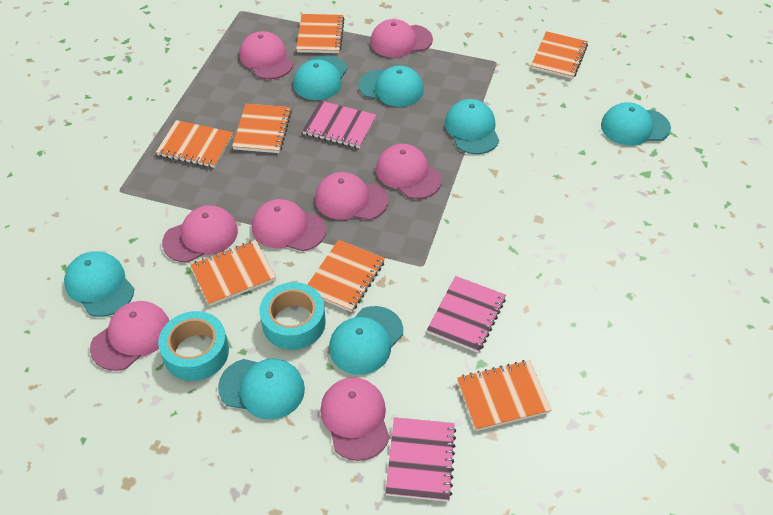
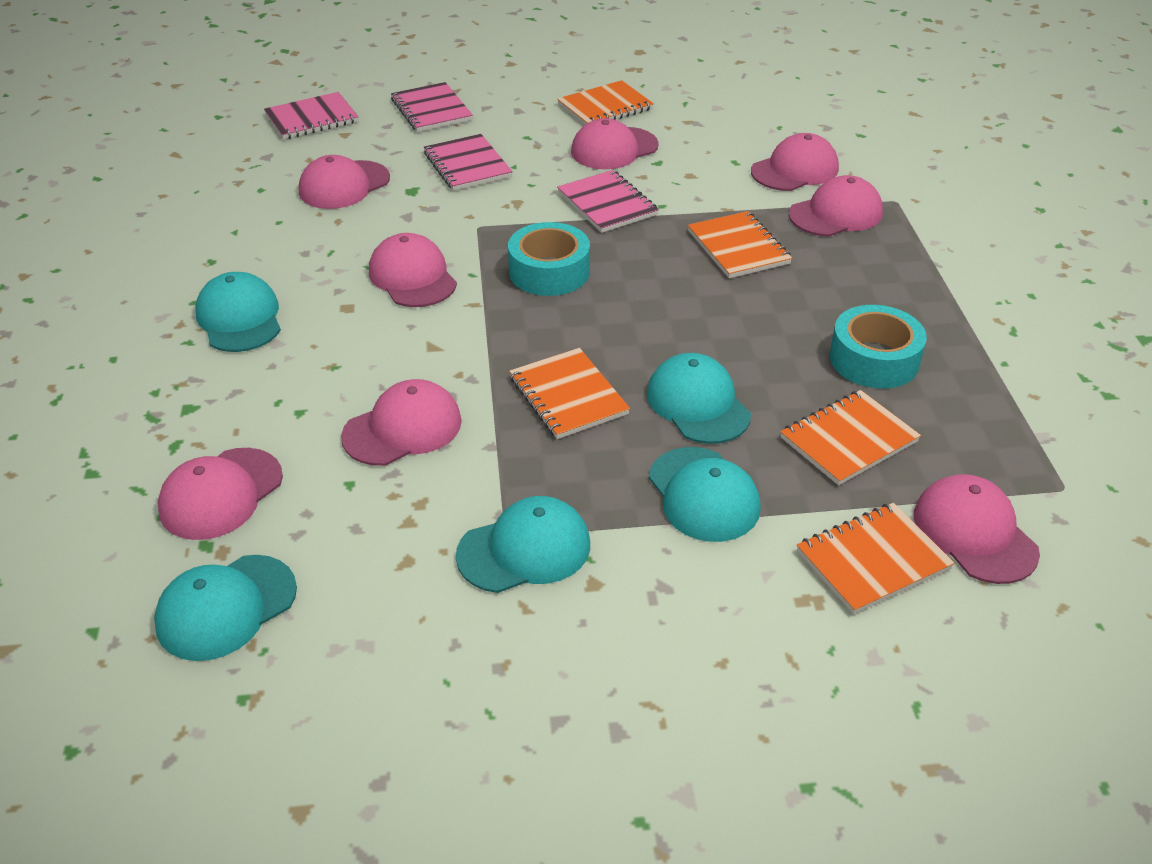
orange notebook: 7 -> 5
pink notebook: 3 -> 4
turquoise cap: 7 -> 5

